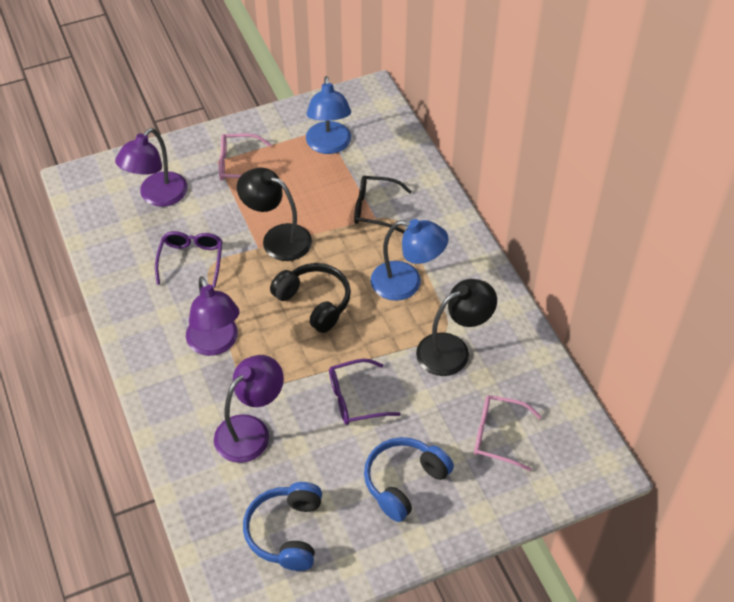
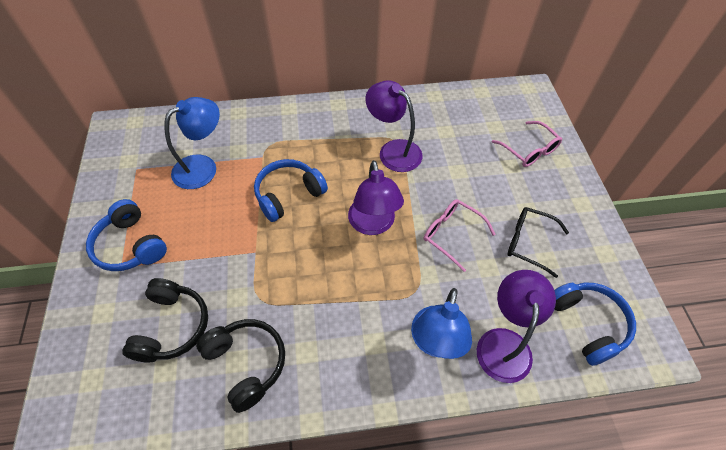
black headphones: 1 -> 2
black lamp: 2 -> 0
blue headphones: 2 -> 3
purple glasses: 2 -> 0

